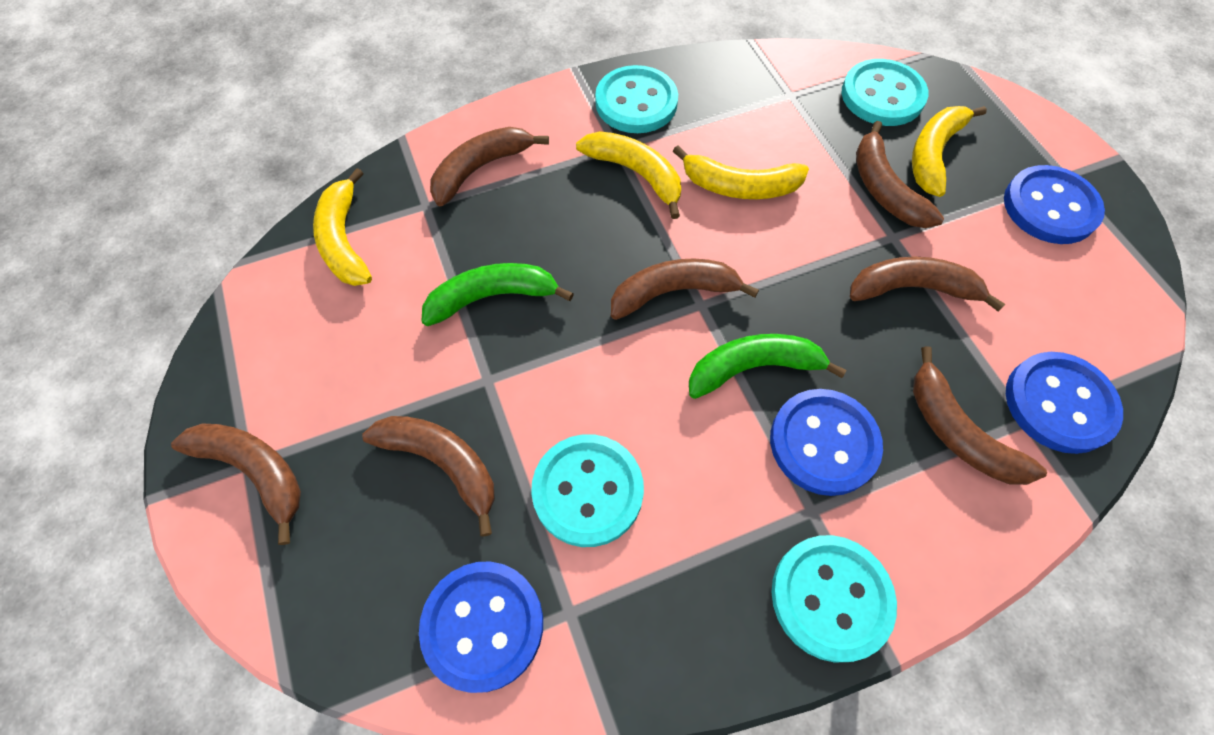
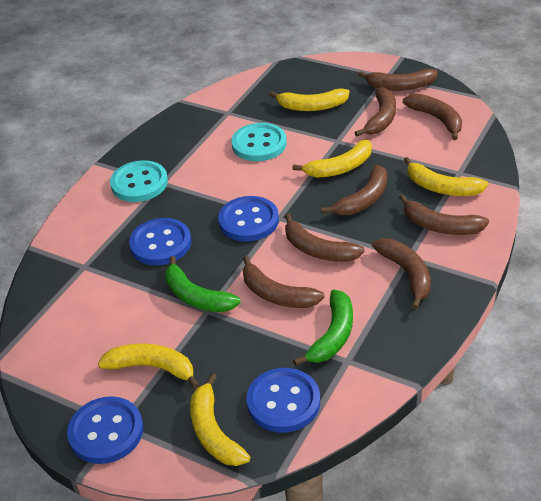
brown banana: 7 -> 8
turquoise button: 4 -> 2
yellow banana: 4 -> 5

